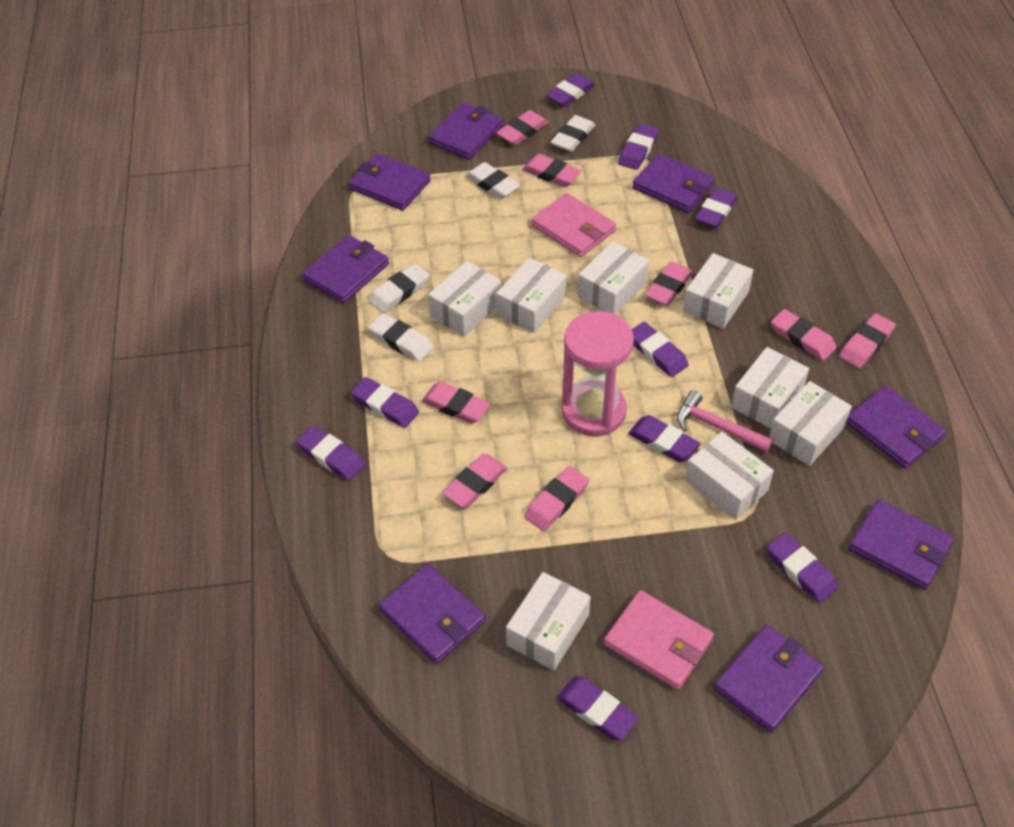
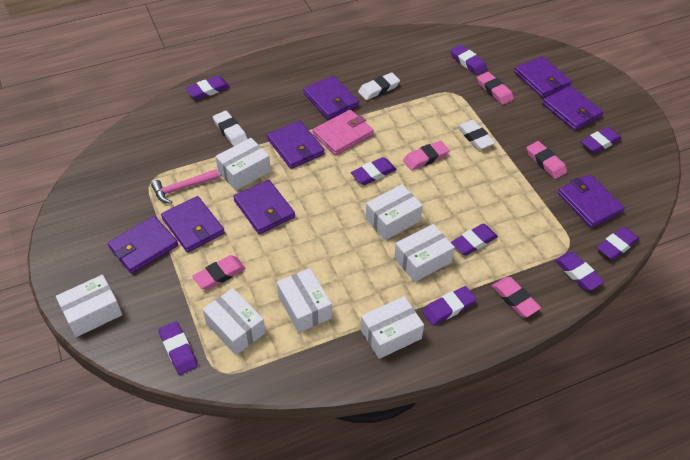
pink eraser: 8 -> 5
pink hourglass: 1 -> 0
pink wallet: 2 -> 1
white box: 8 -> 7
white eraser: 4 -> 3

